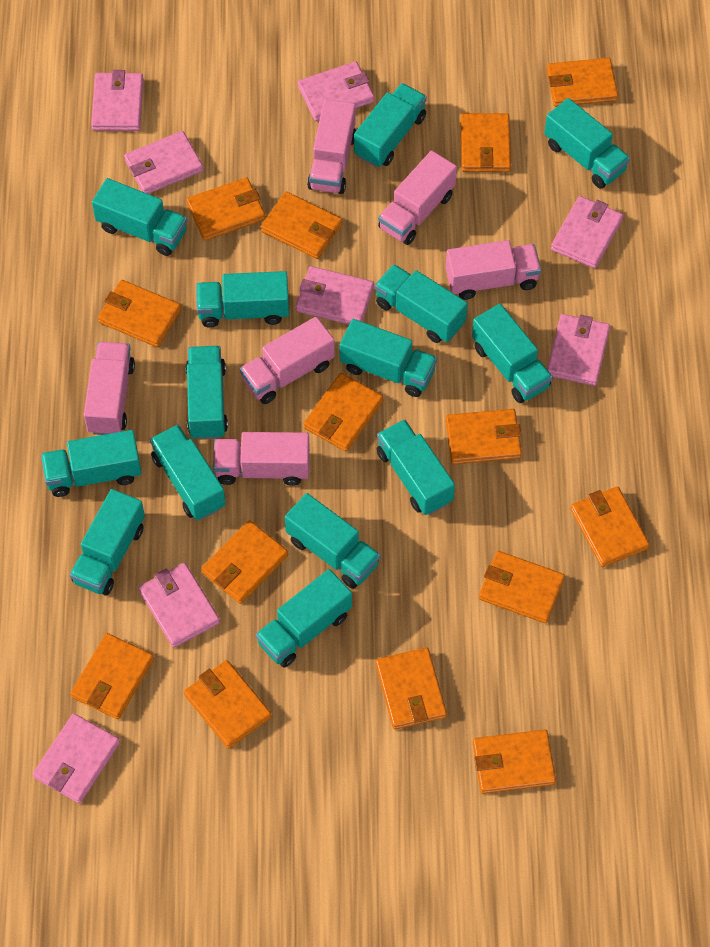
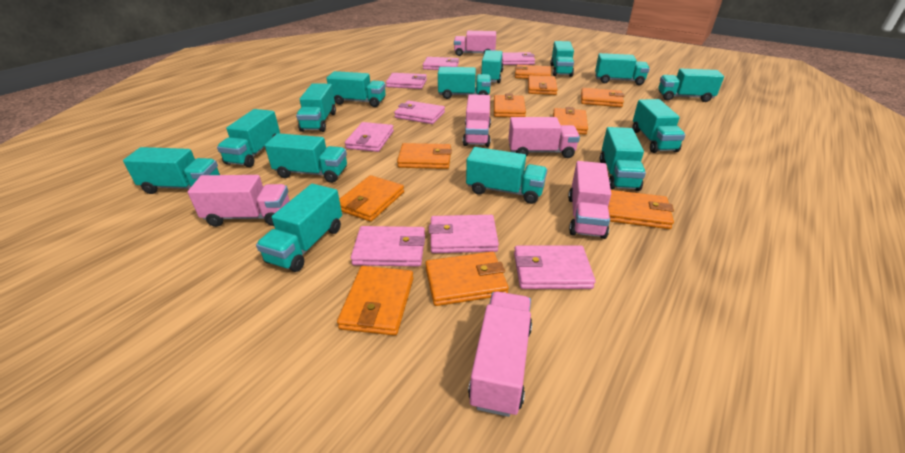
orange wallet: 14 -> 10

